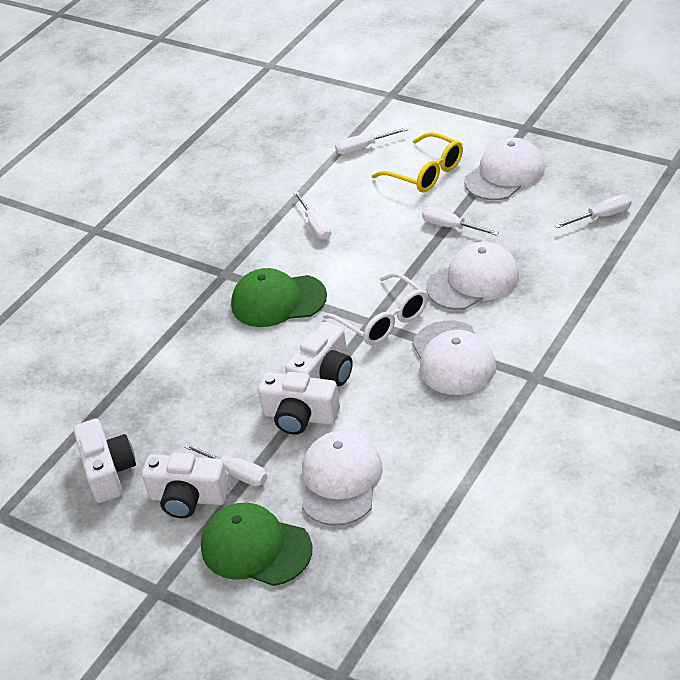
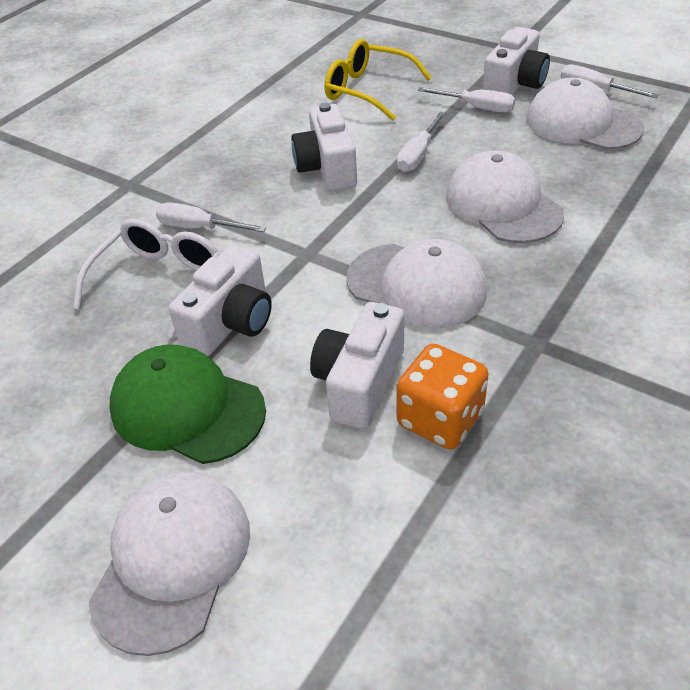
green cap: 2 -> 1
orange dice: 0 -> 1
white screwdriver: 5 -> 4

